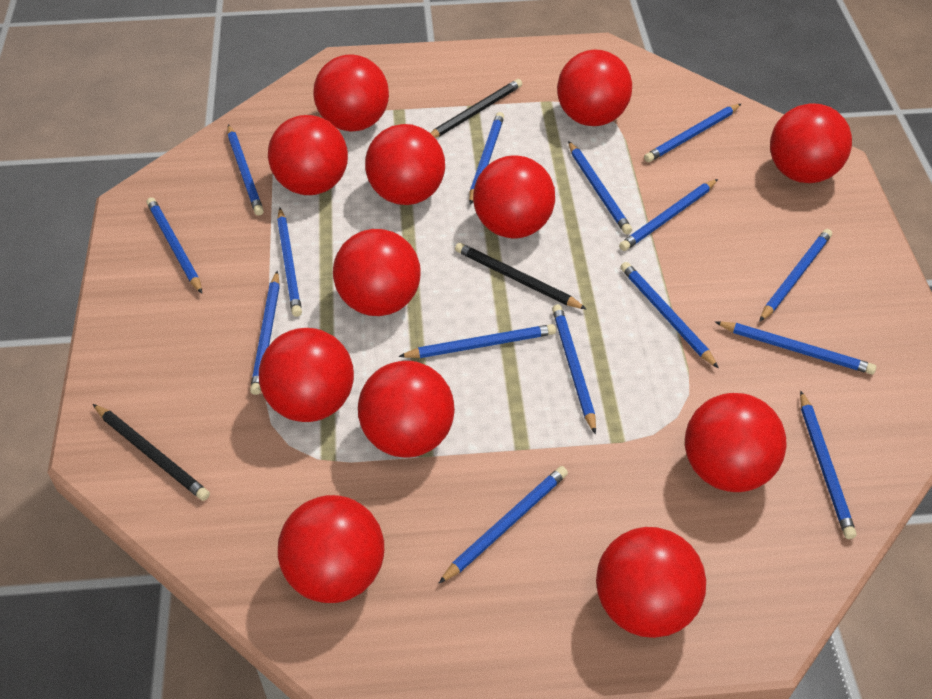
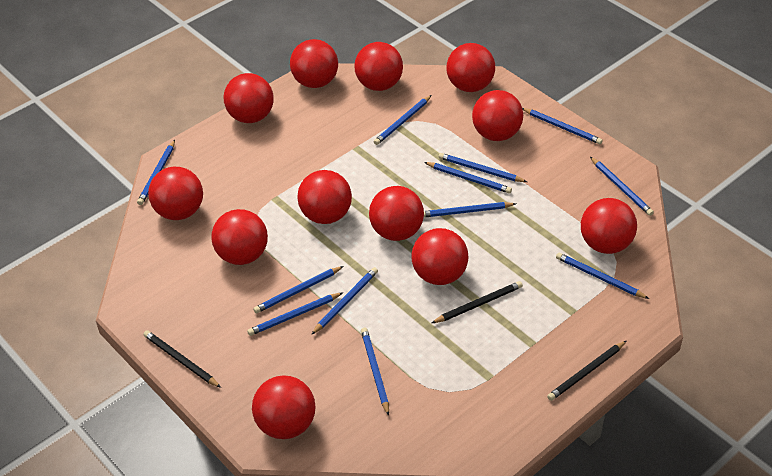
blue pencil: 15 -> 12

